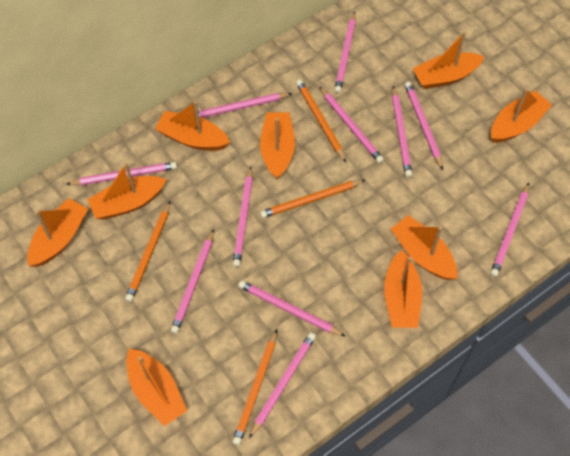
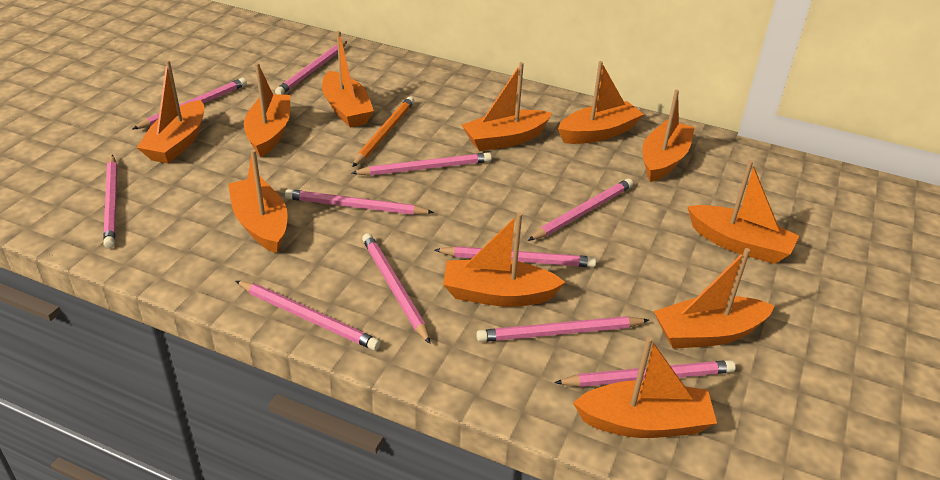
orange boat: 9 -> 11
orange pencil: 4 -> 1

